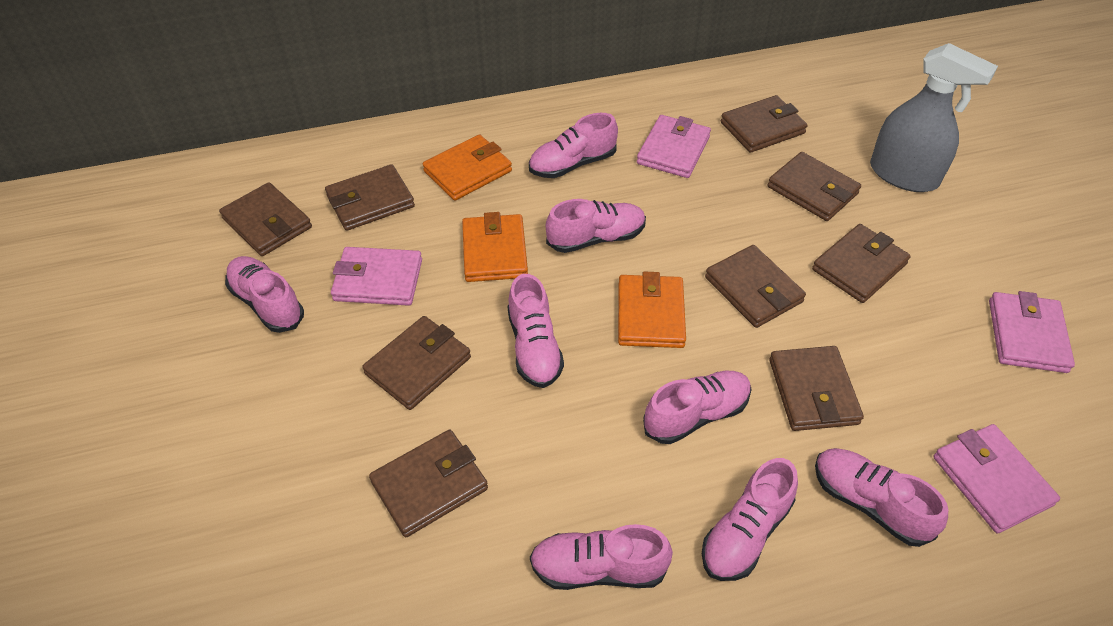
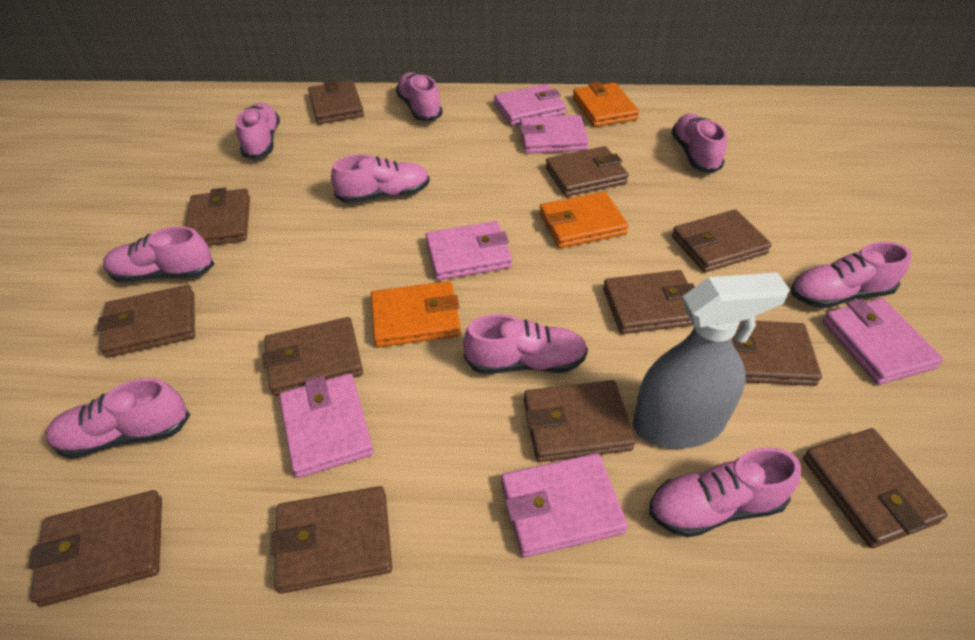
brown wallet: 9 -> 12
pink shoe: 8 -> 9
pink wallet: 4 -> 6

